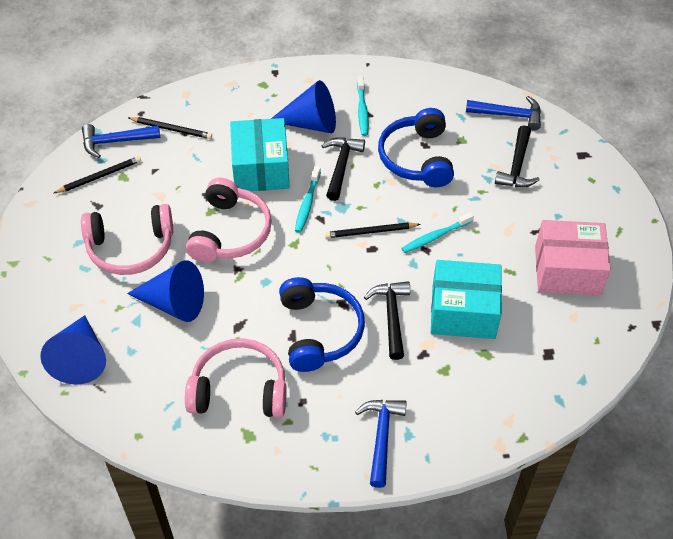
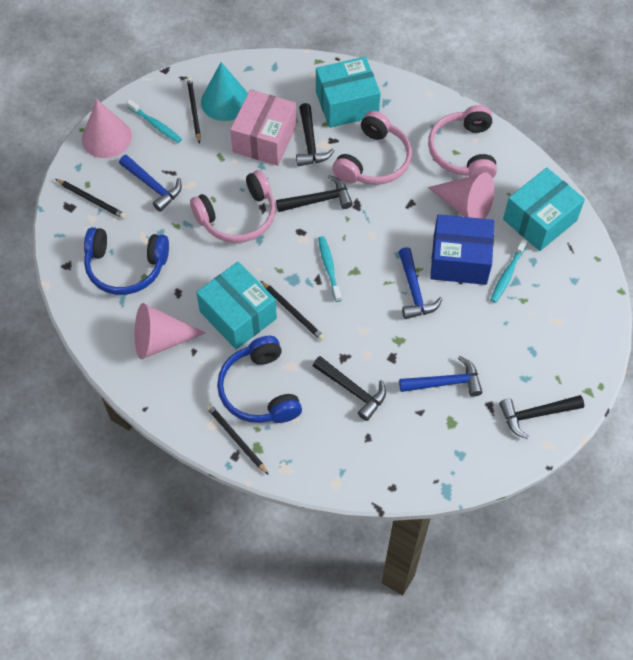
black hammer: 3 -> 4
black pencil: 3 -> 4
blue box: 0 -> 1
blue cone: 3 -> 0
pink cone: 0 -> 3
turquoise box: 2 -> 3
turquoise cone: 0 -> 1

